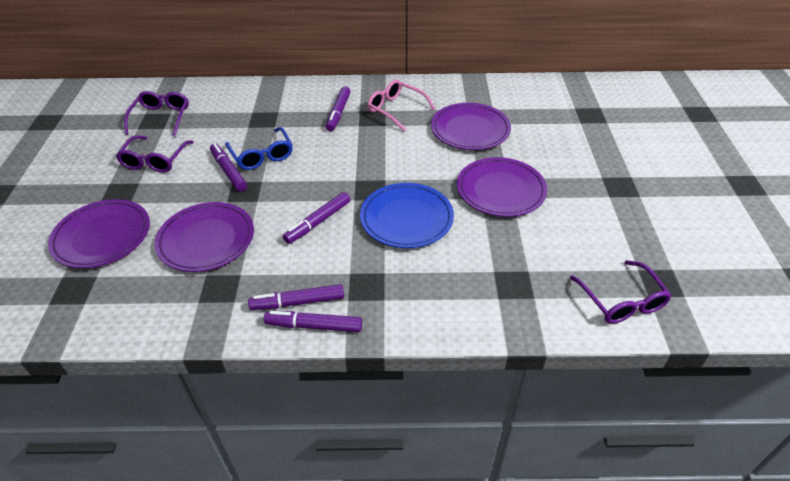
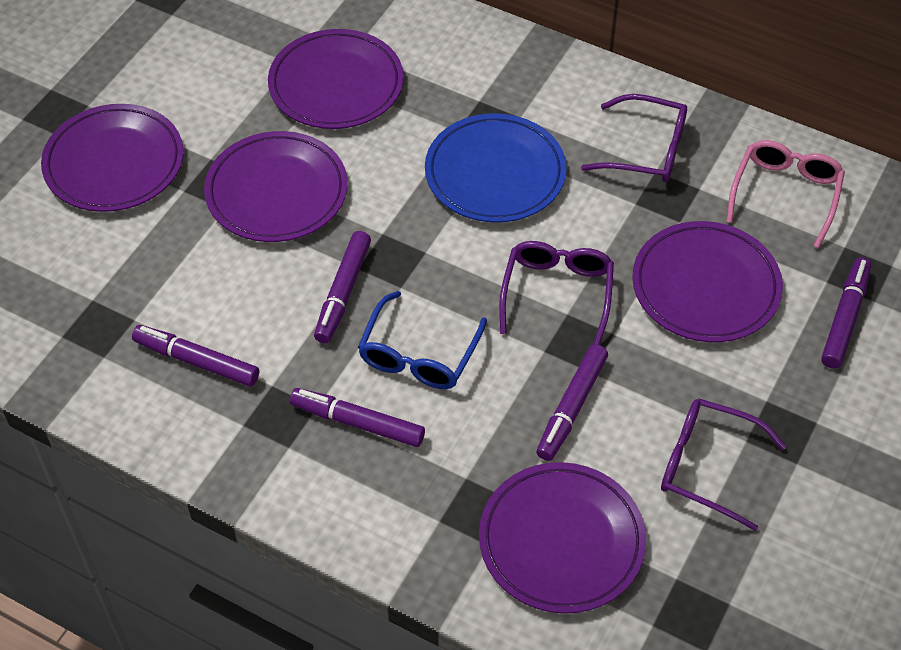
purple plate: 4 -> 5

